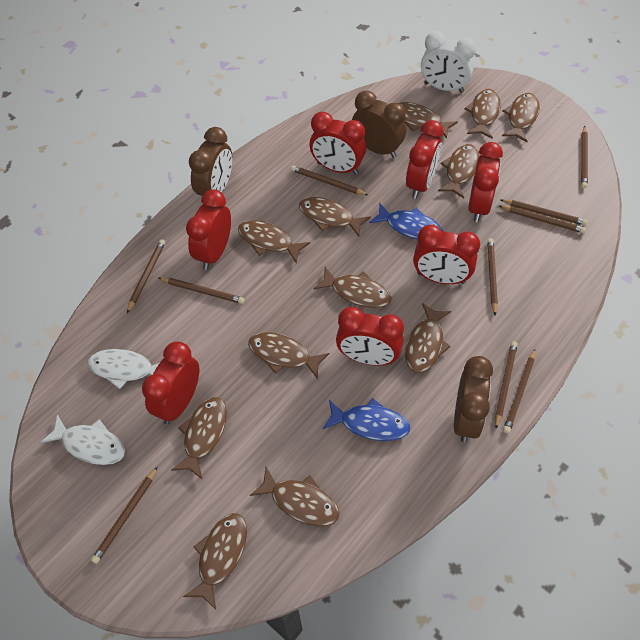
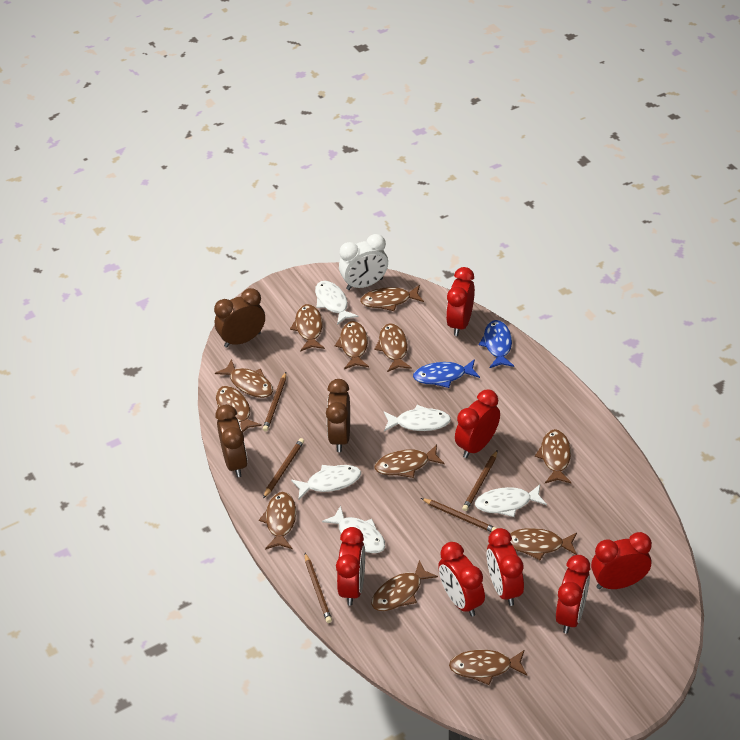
brown pencil: 10 -> 5
white fish: 2 -> 5

